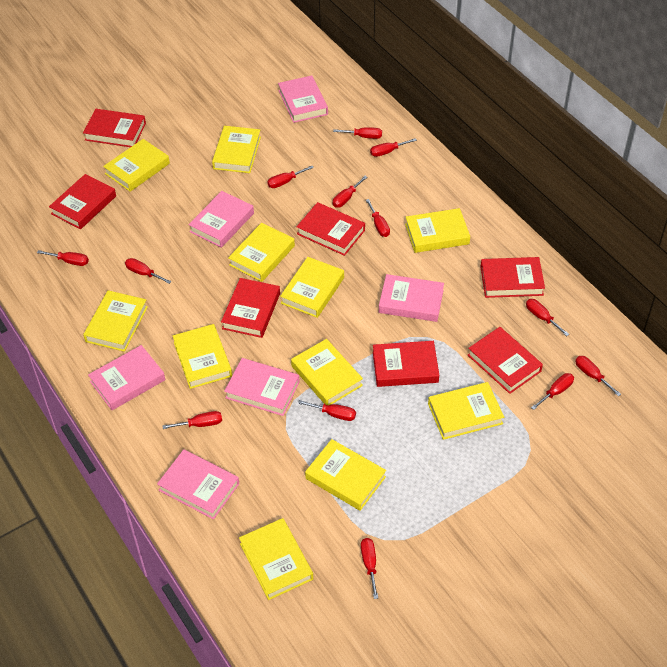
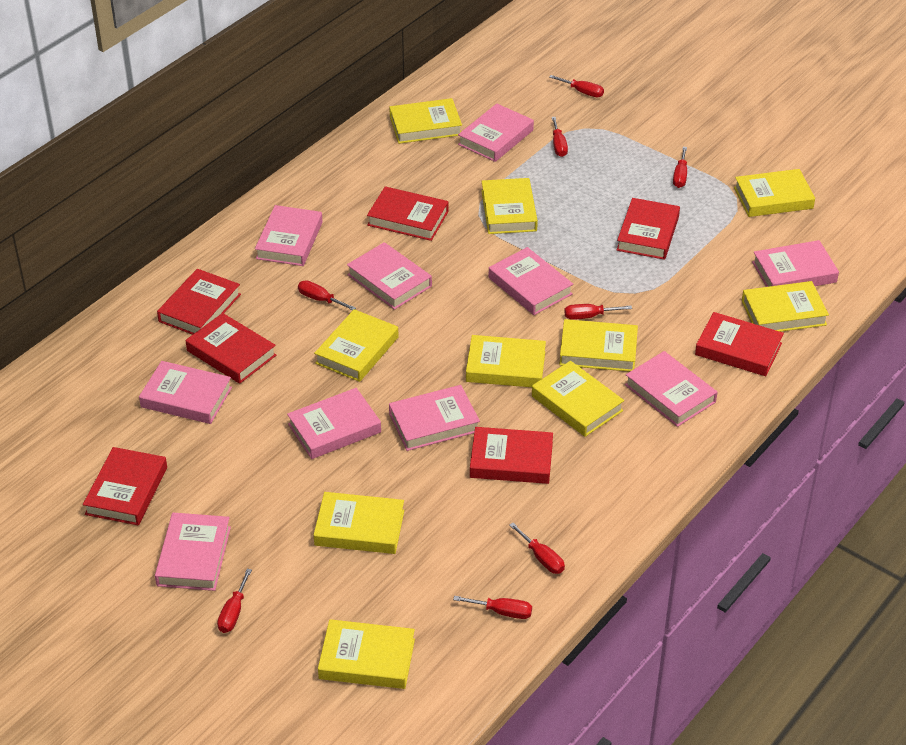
pink book: 6 -> 10
red screwdriver: 13 -> 8
yellow book: 11 -> 10

